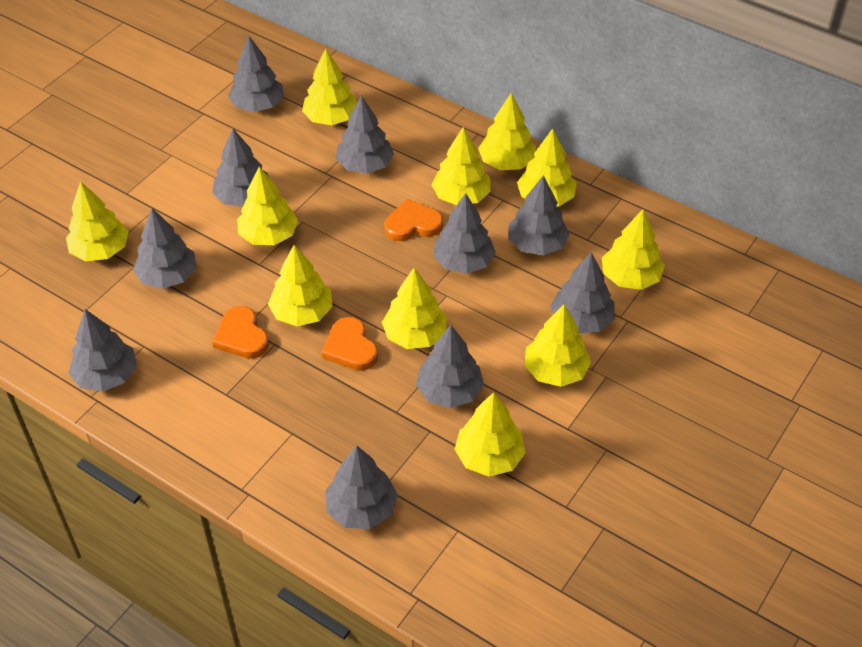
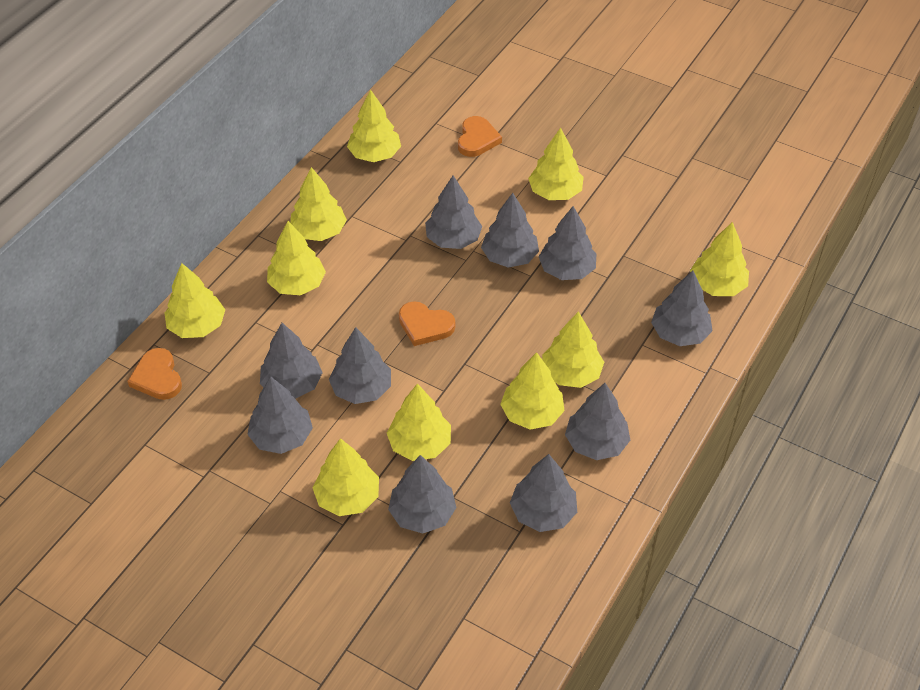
yellow tree: 11 -> 10

